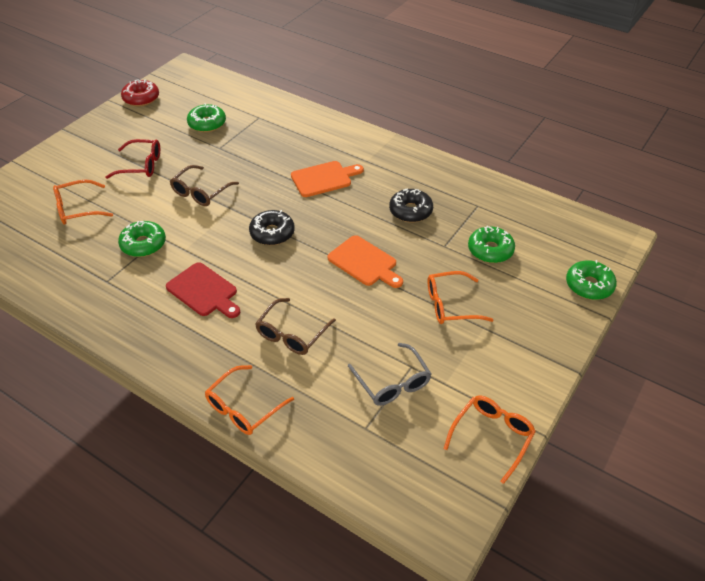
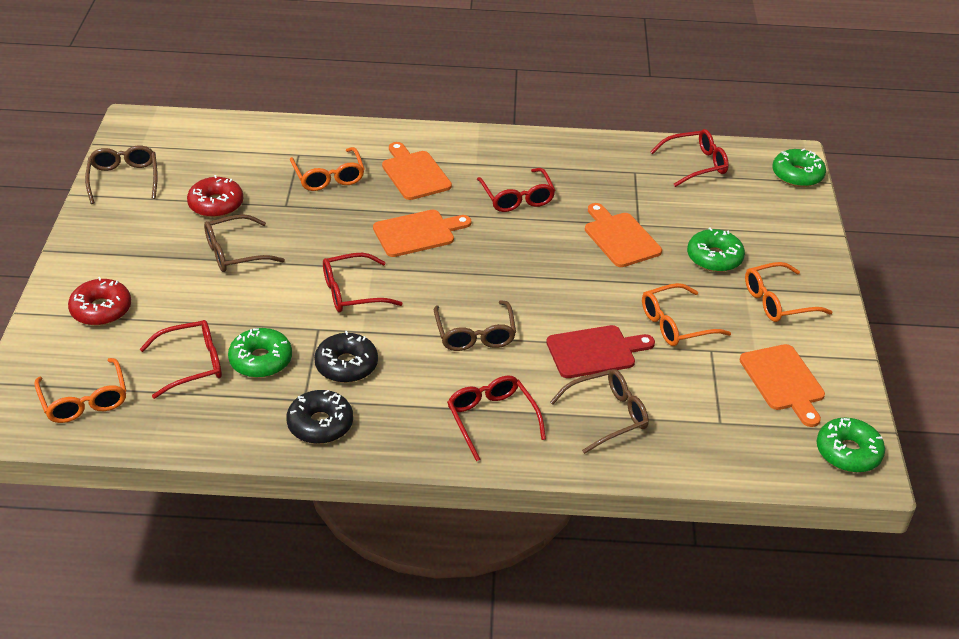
brown glasses: 2 -> 4
grey glasses: 1 -> 0
orange cutting board: 2 -> 4
red donut: 1 -> 2
red glasses: 1 -> 5

